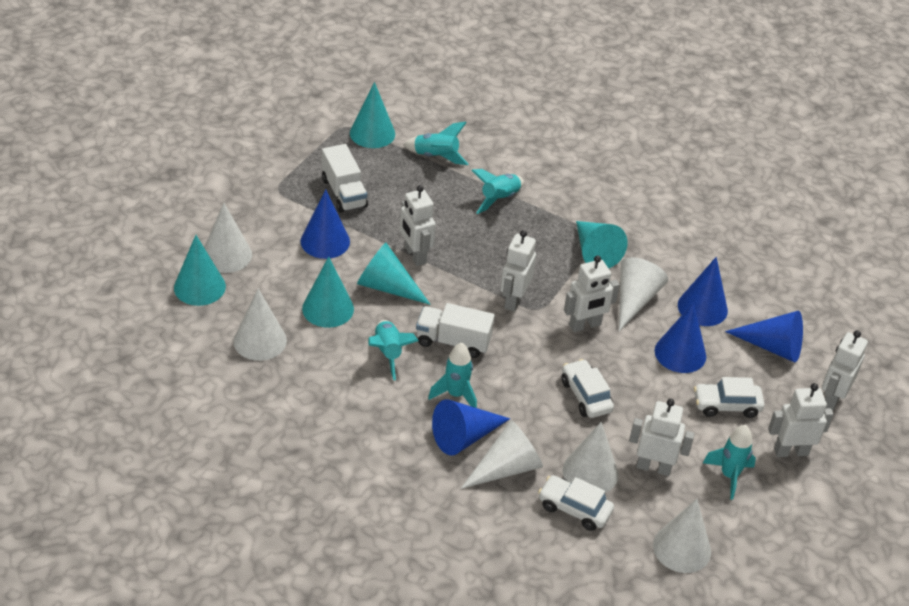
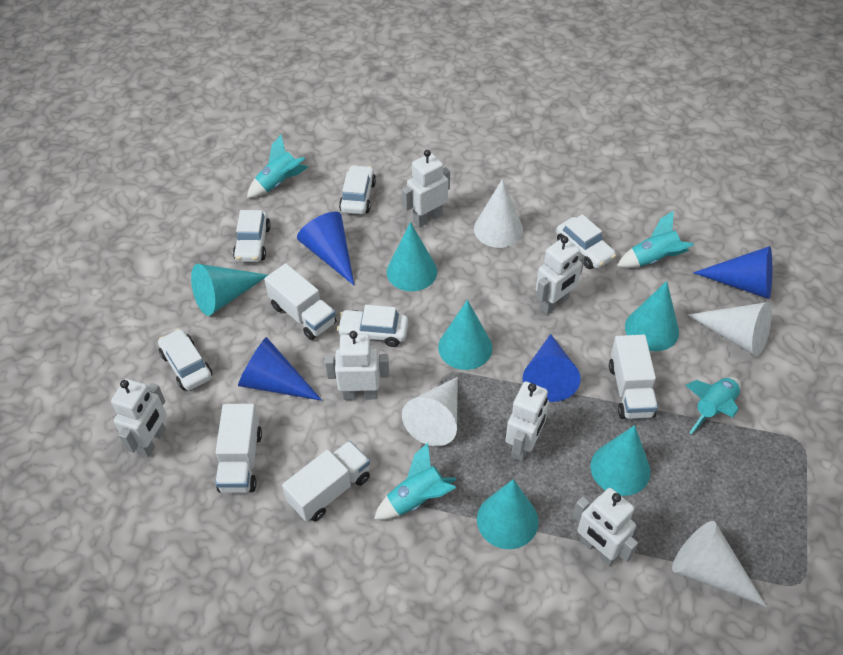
blue cone: 5 -> 4
turquoise cone: 5 -> 6
turquoise rocket: 5 -> 4
white car: 3 -> 5
white cone: 6 -> 4
white truck: 2 -> 4

